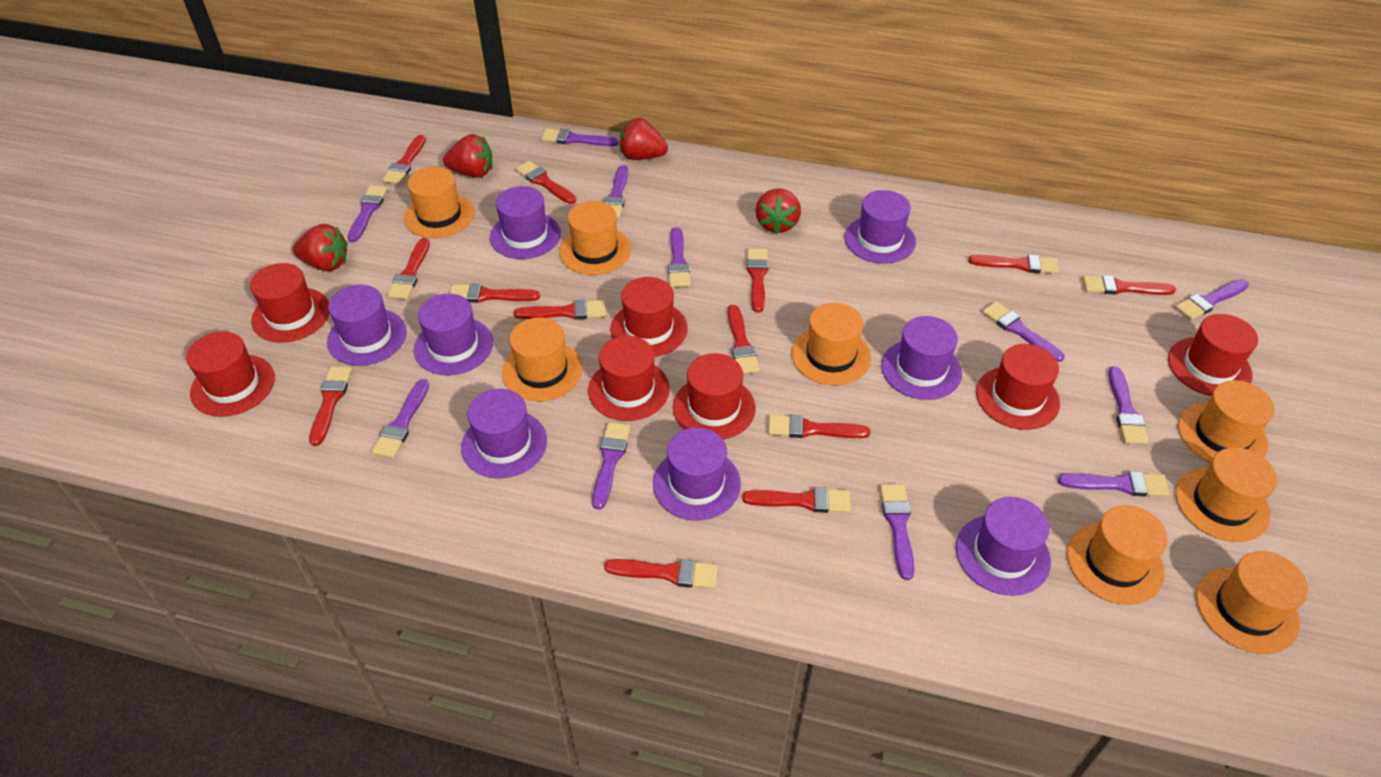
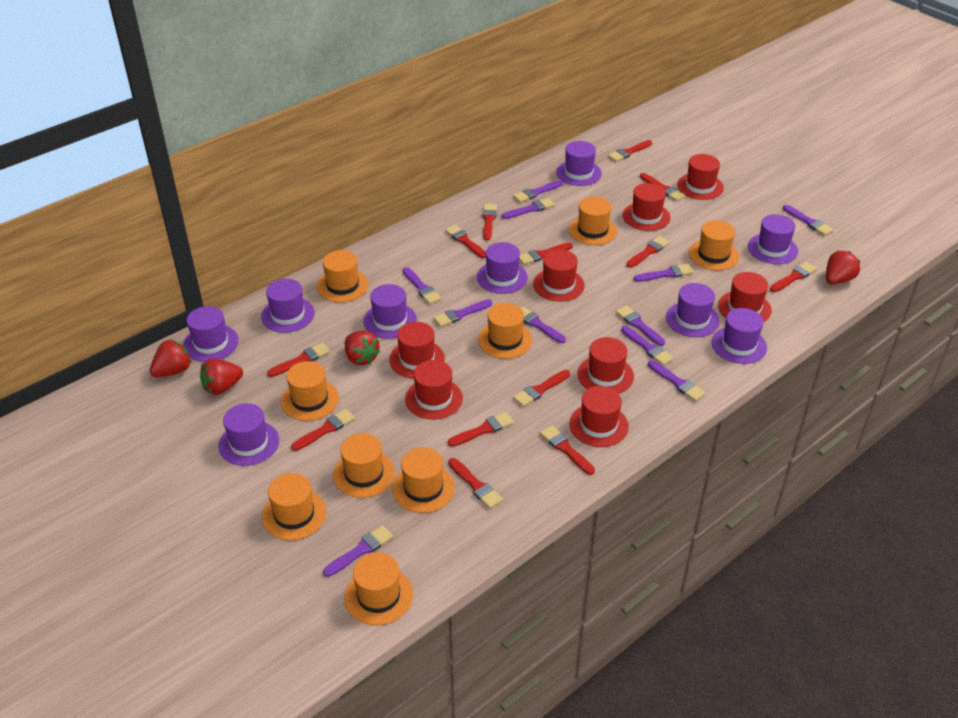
orange hat: 8 -> 9
purple hat: 8 -> 9
red hat: 7 -> 8

